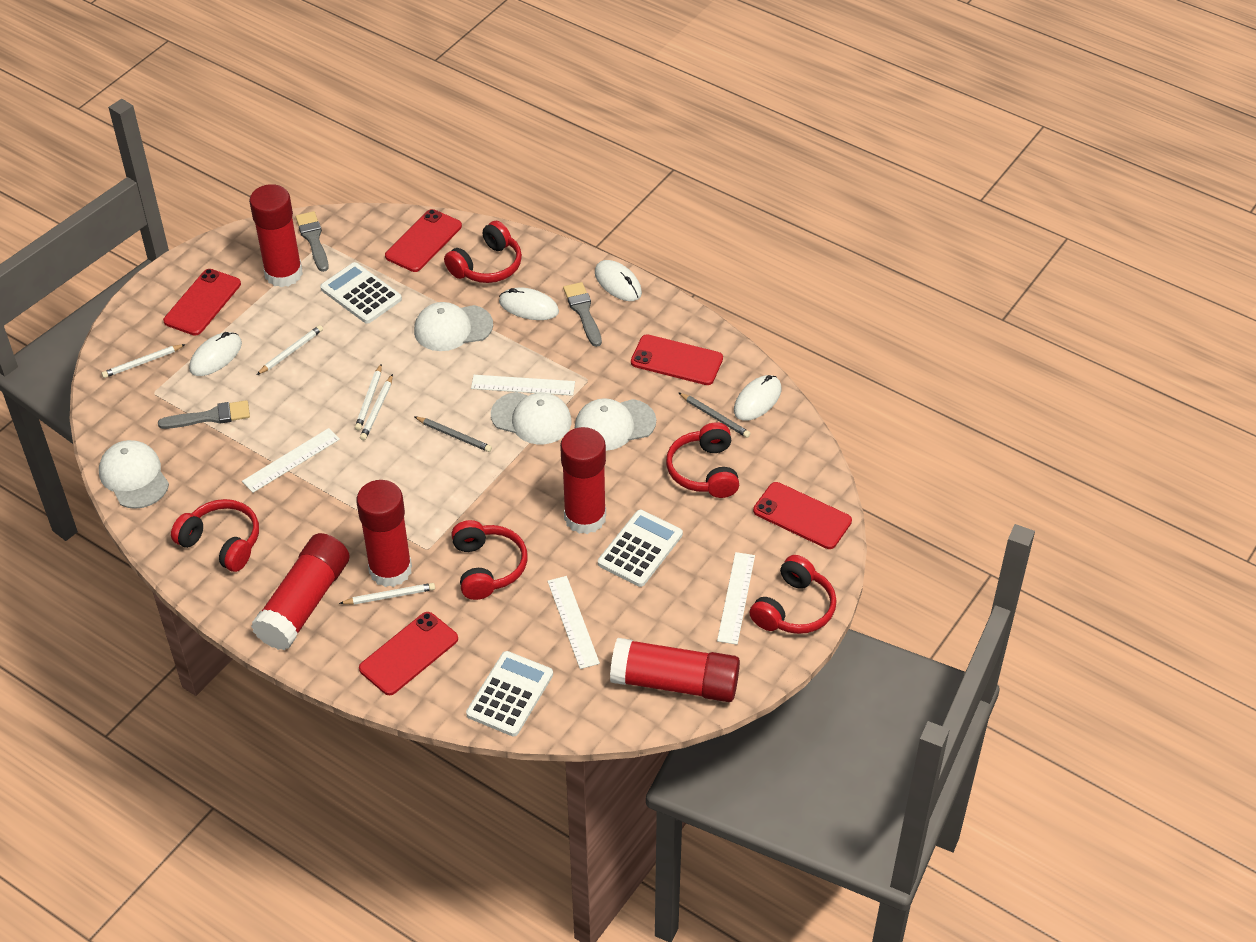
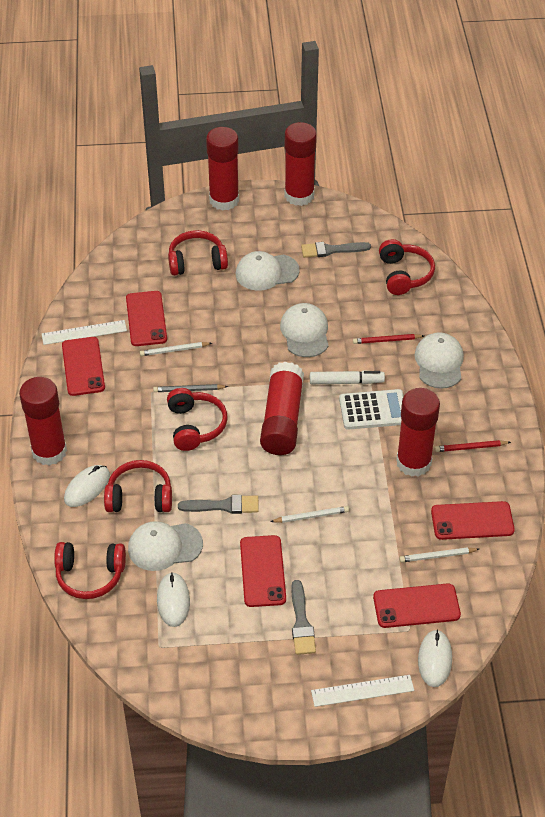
grey pencil: 2 -> 1
red pencil: 0 -> 2
white calculator: 3 -> 1
white marker: 0 -> 1
white mouse: 4 -> 3
white pencil: 5 -> 3
white ruler: 4 -> 2

